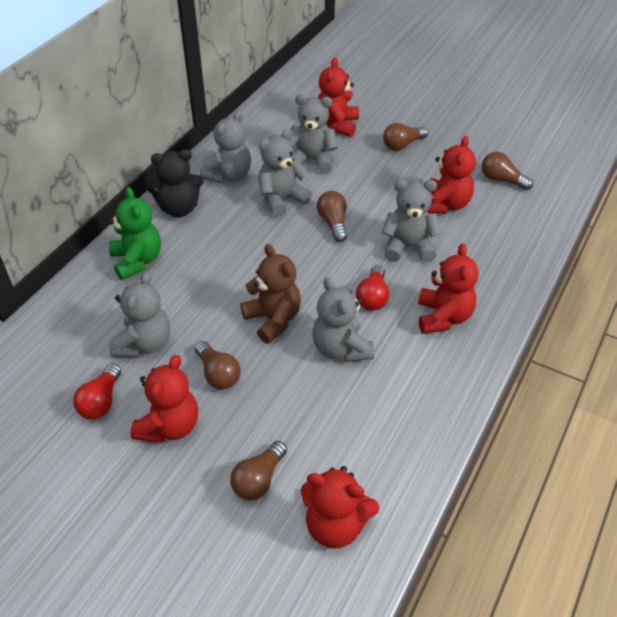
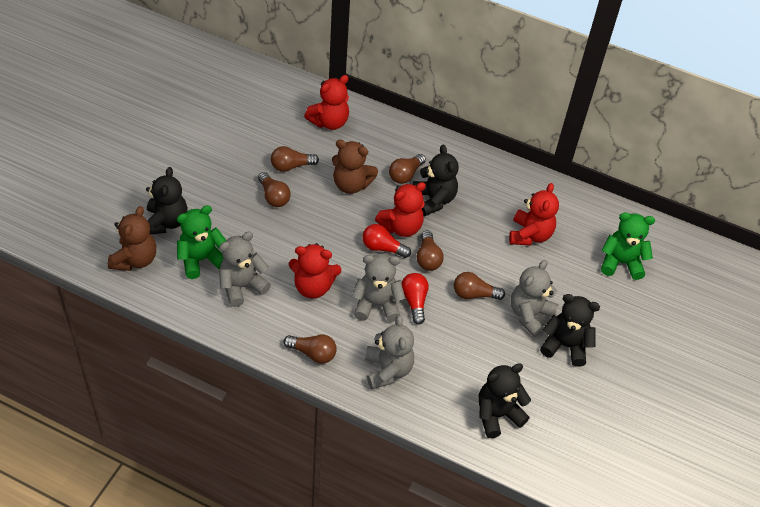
black teddy bear: 1 -> 4
brown light bulb: 5 -> 6
brown teddy bear: 1 -> 2
green teddy bear: 1 -> 2
grey teddy bear: 6 -> 4
red teddy bear: 5 -> 4

